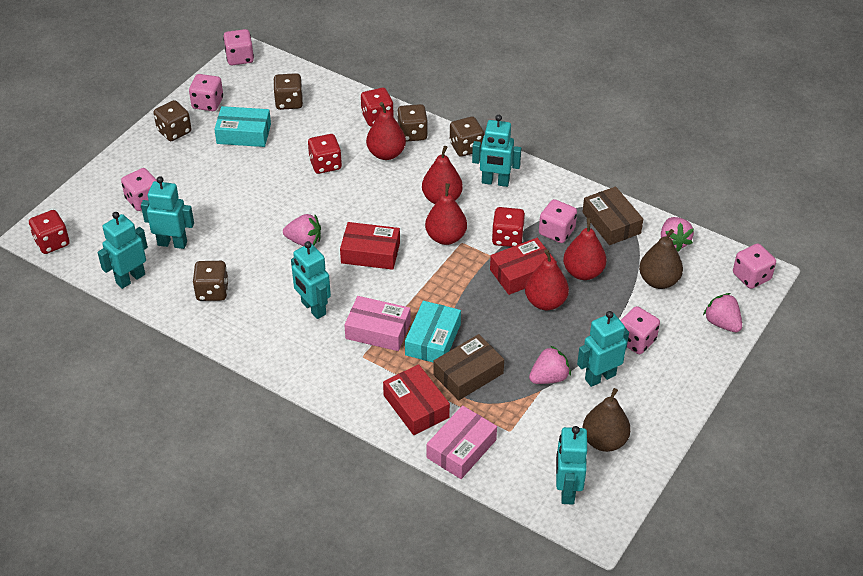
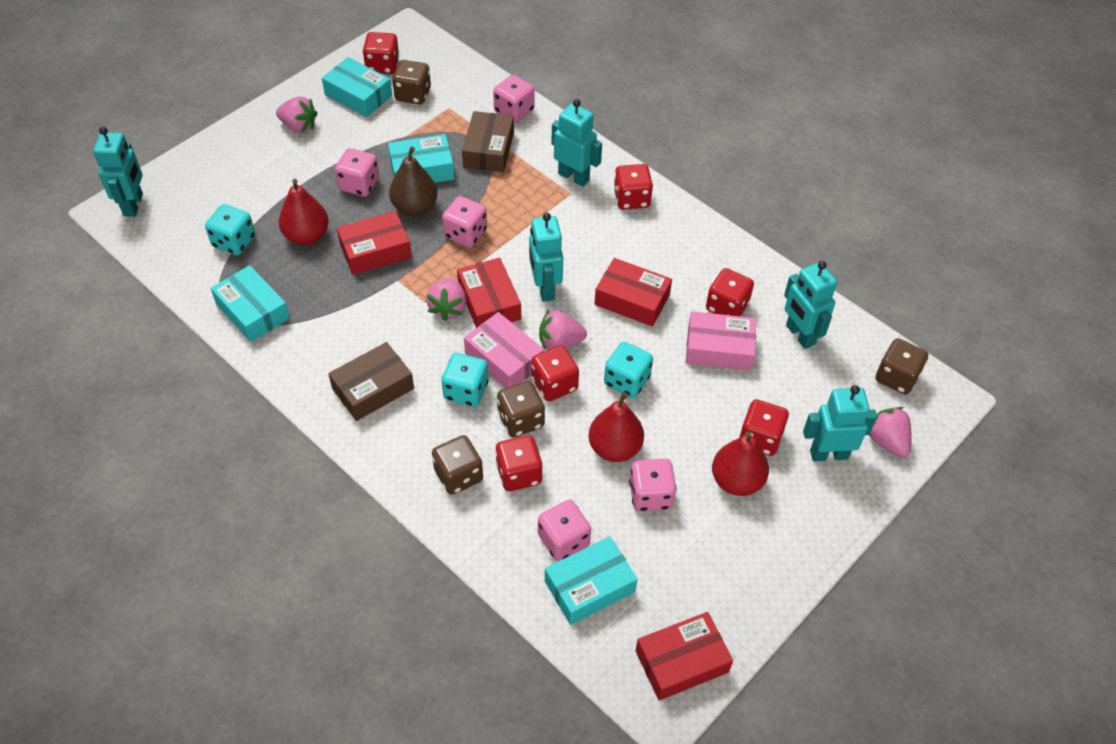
brown dice: 5 -> 4
brown pear: 2 -> 1
pink dice: 6 -> 5
red box: 3 -> 4
red dice: 4 -> 6
red pear: 5 -> 3
turquoise box: 2 -> 4
turquoise dice: 0 -> 3
turquoise robot: 6 -> 5

